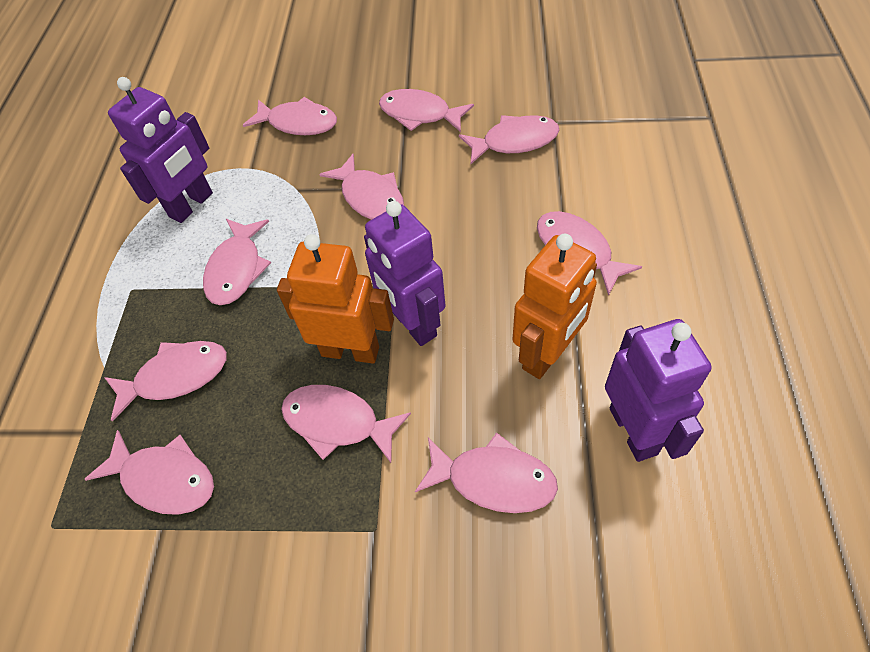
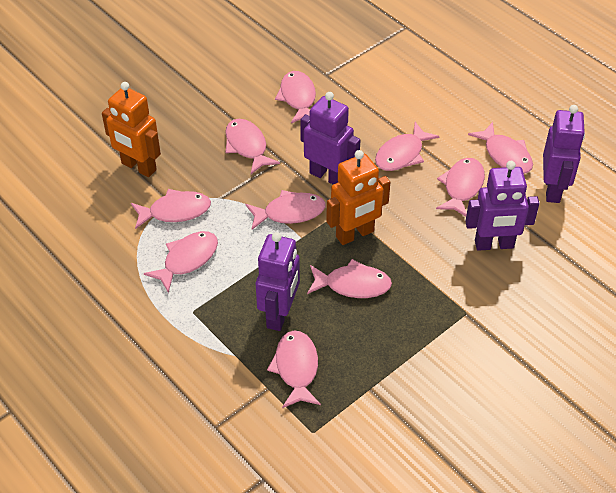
purple robot: 3 -> 4

